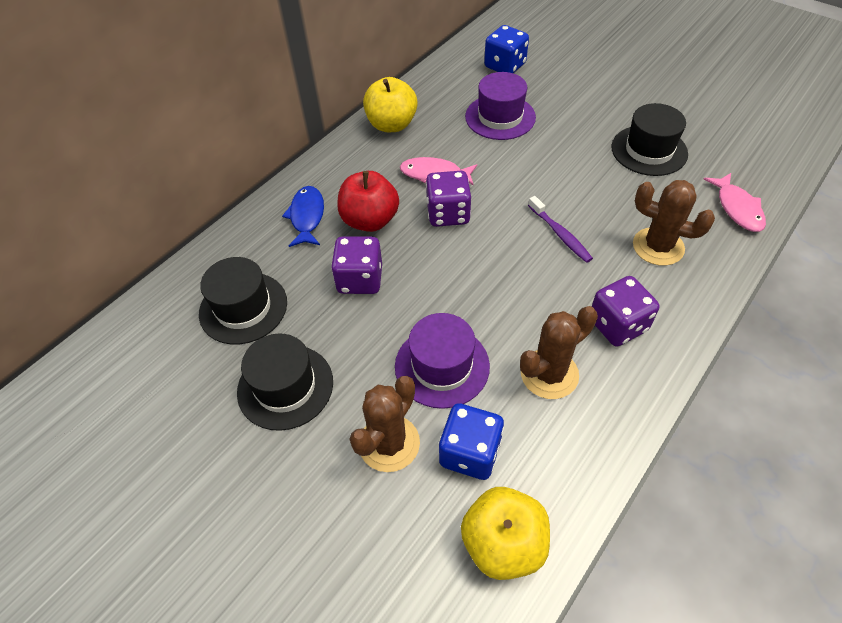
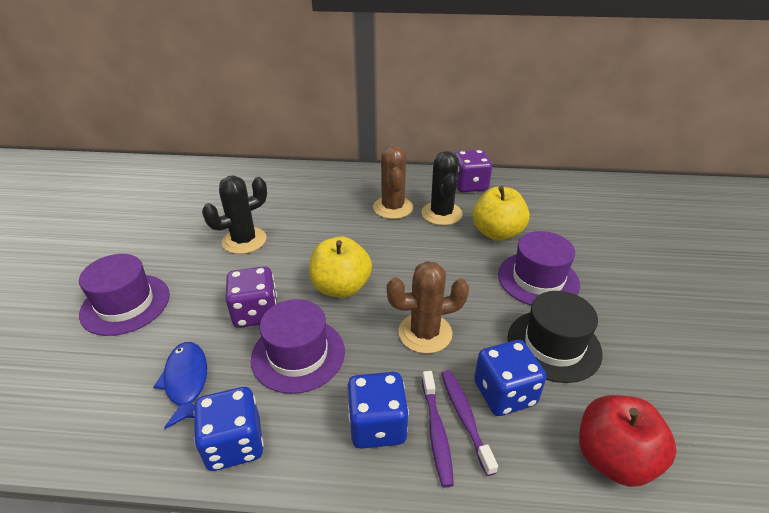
black cactus: 0 -> 2
black hat: 3 -> 1
blue dice: 2 -> 3
brown cactus: 3 -> 2
pink fish: 2 -> 0
purple dice: 3 -> 2
purple hat: 2 -> 3
purple toothbrush: 1 -> 2

